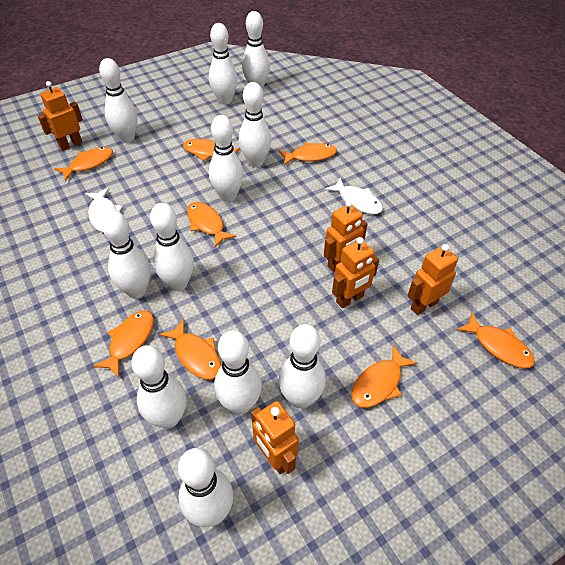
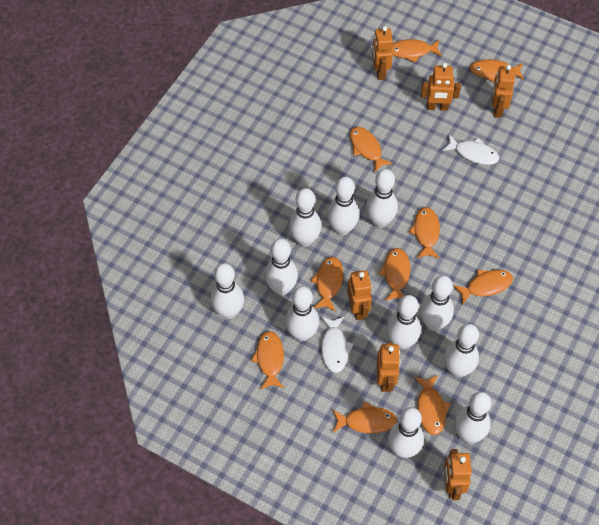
orange fish: 8 -> 10
orange robot: 5 -> 6

